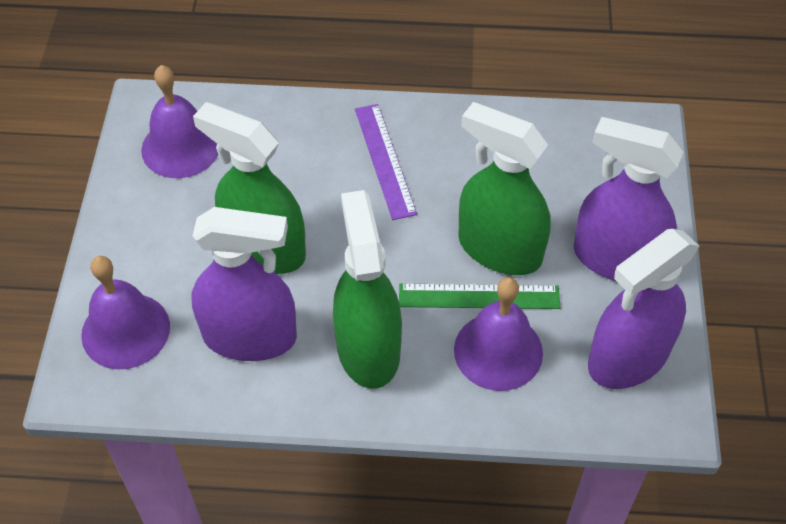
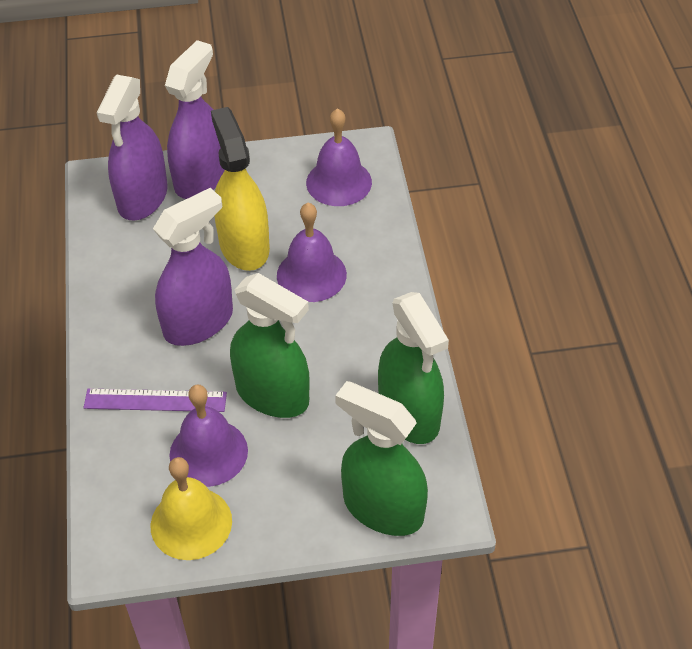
green ruler: 1 -> 0
yellow bell: 0 -> 1
yellow spray bottle: 0 -> 1

